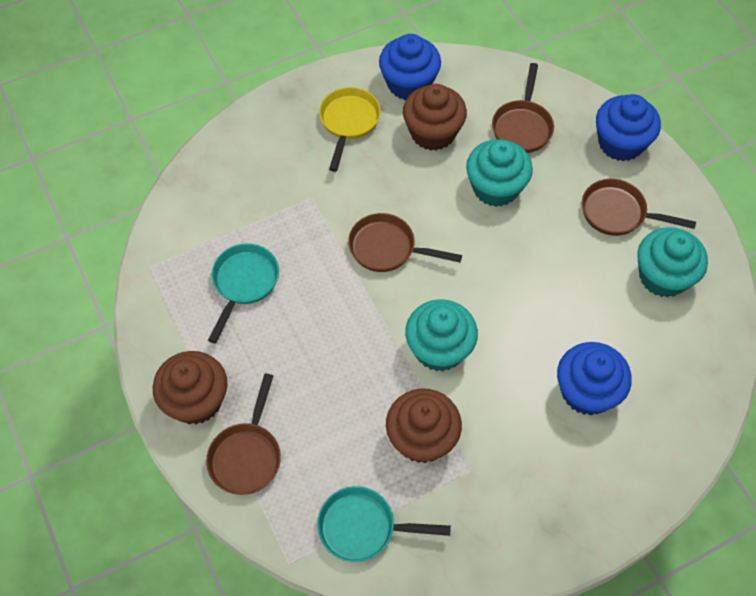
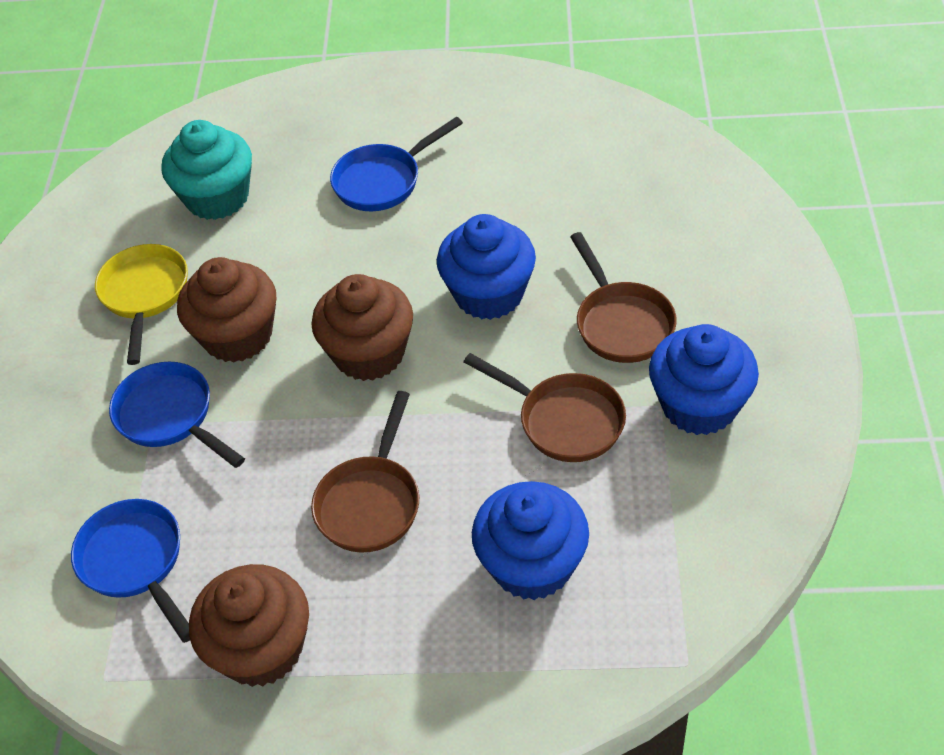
blue pan: 0 -> 3
brown pan: 4 -> 3
turquoise cupcake: 3 -> 1
turquoise pan: 2 -> 0

